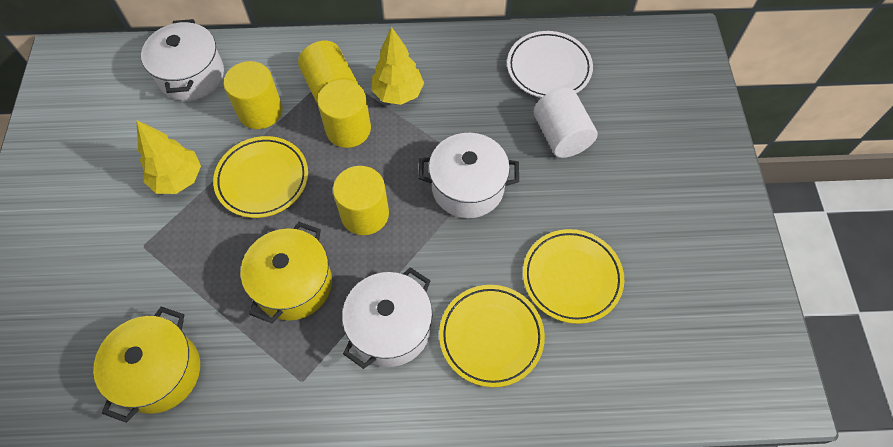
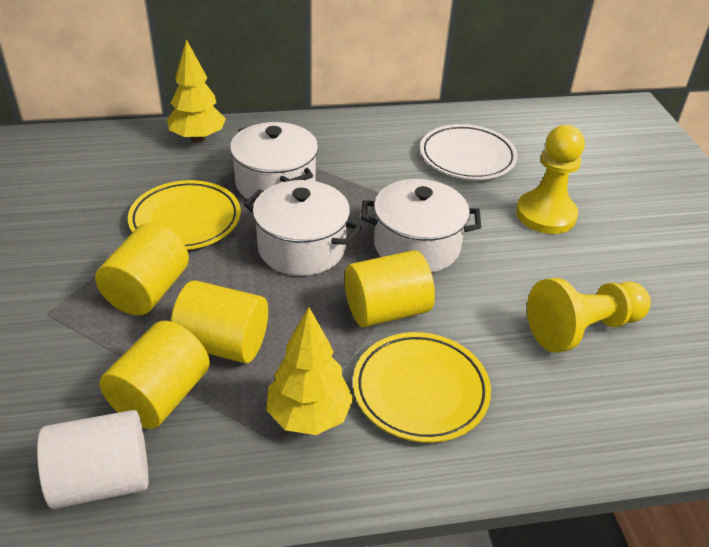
yellow pawn: 0 -> 2
yellow plate: 3 -> 2
yellow pot: 2 -> 0

